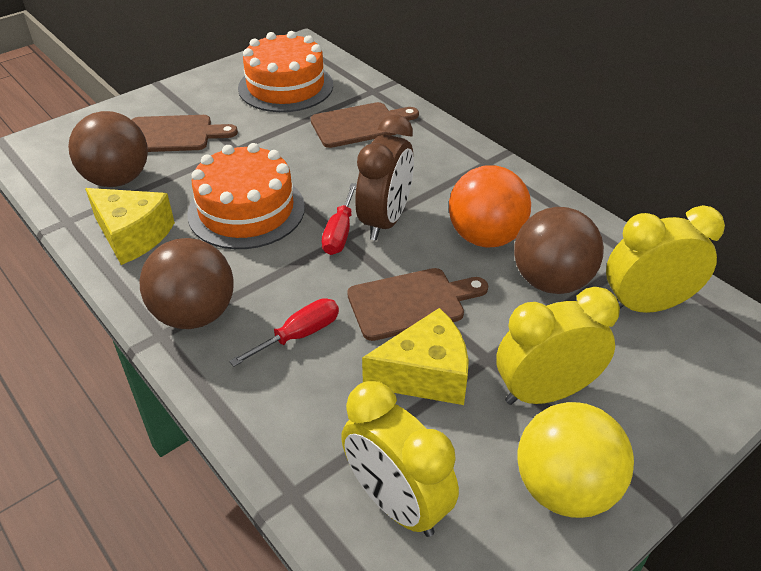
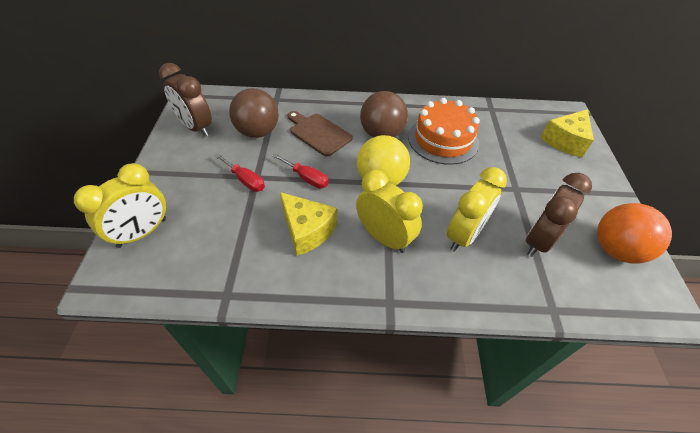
brown ball: 3 -> 2
brown clock: 1 -> 2
brown cutting board: 3 -> 1
orange cake: 2 -> 1

